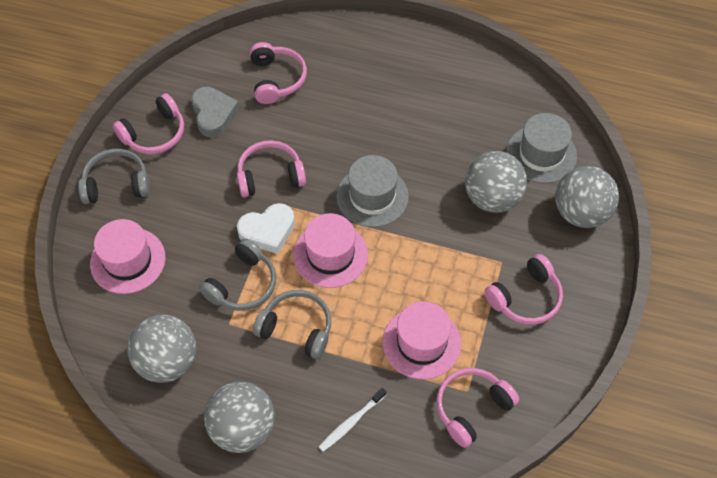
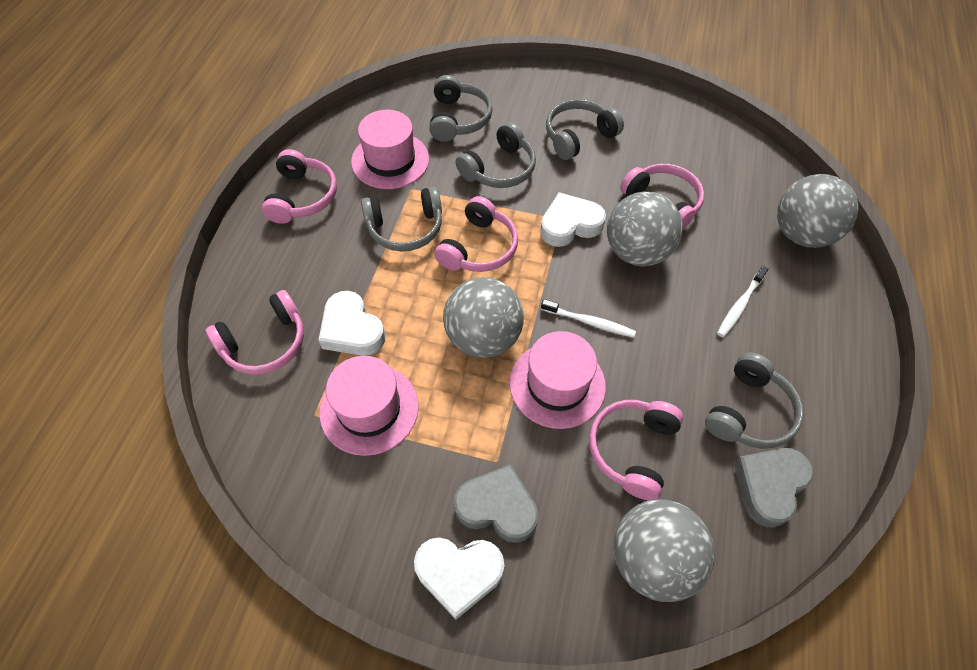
grey hat: 2 -> 0
grey headphones: 3 -> 5
grey heart: 1 -> 2
white heart: 1 -> 3
white toothbrush: 1 -> 2

